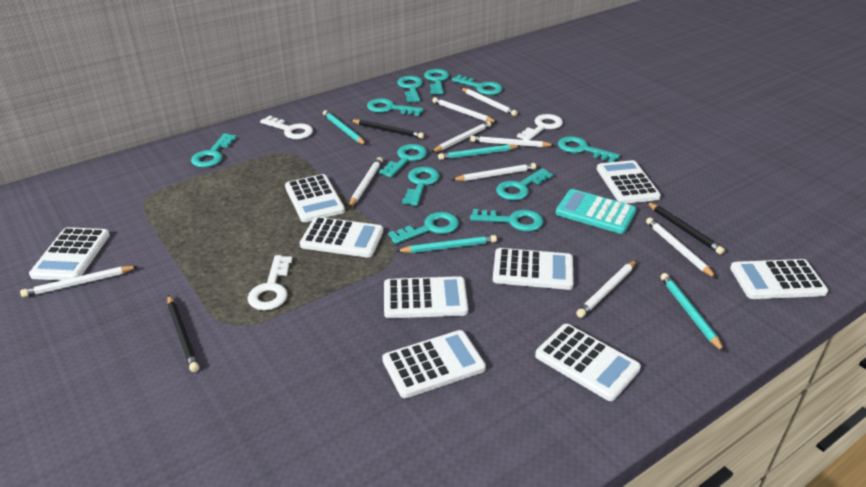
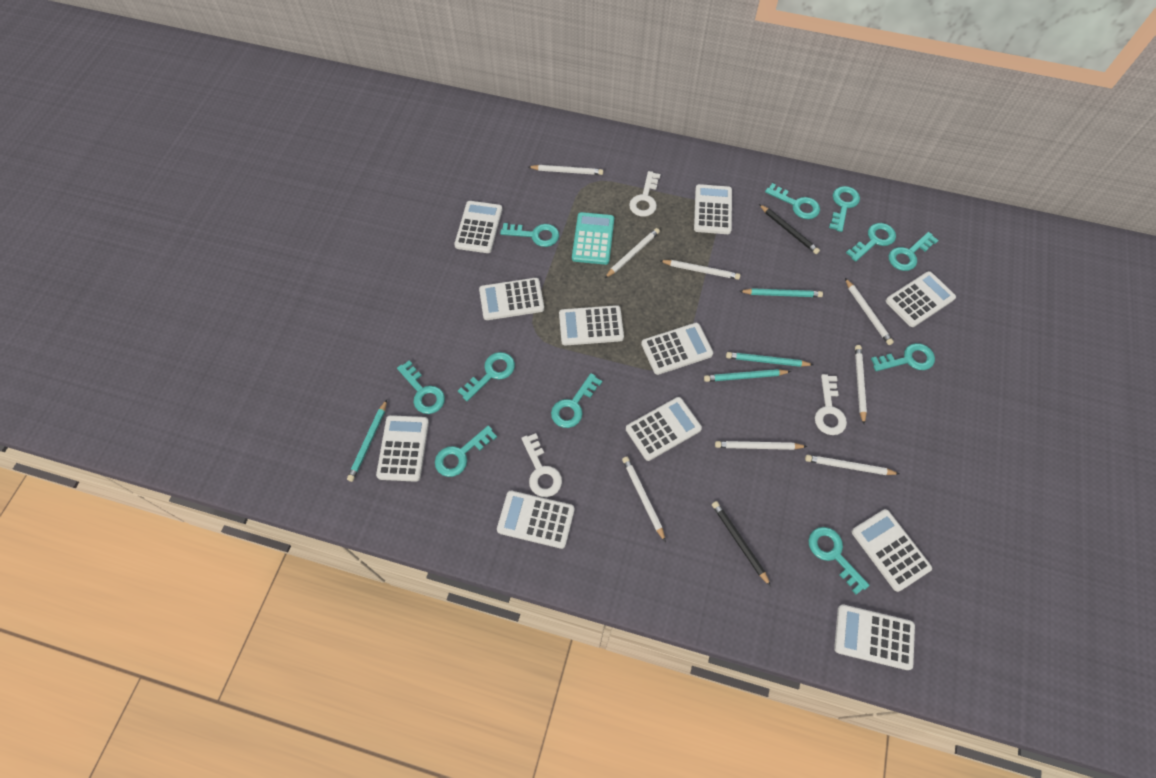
black pencil: 3 -> 2
white calculator: 9 -> 11
white pencil: 9 -> 8

